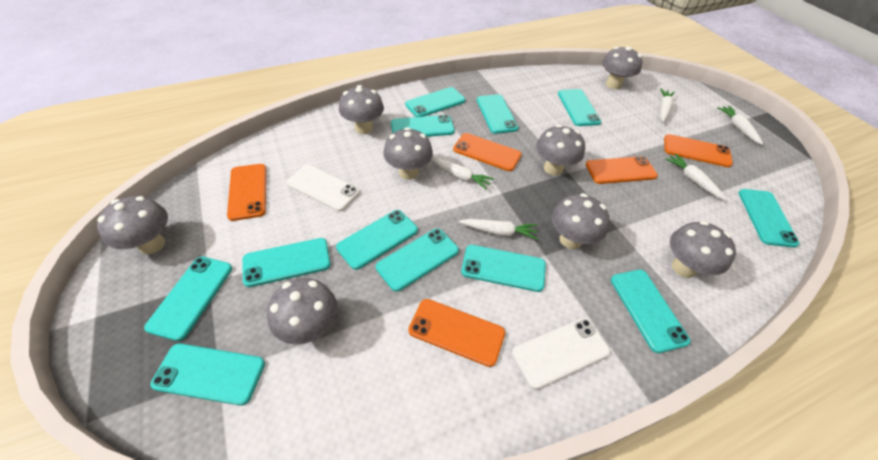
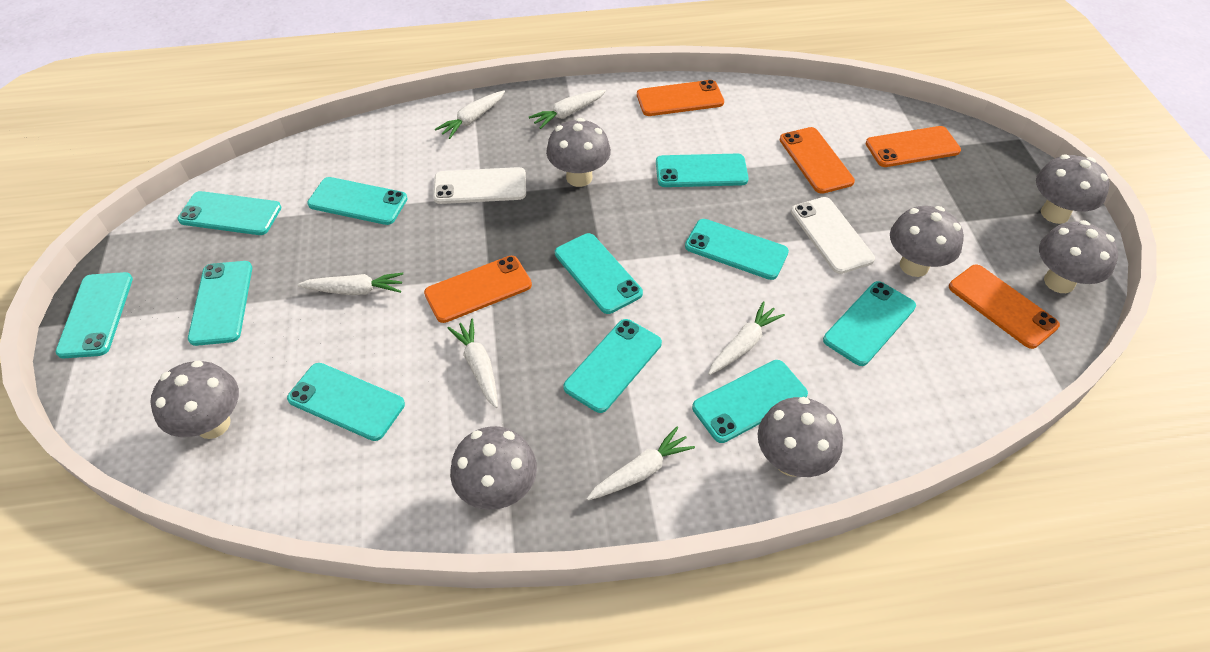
grey mushroom: 8 -> 7
turquoise phone: 12 -> 11
white carrot: 5 -> 6

